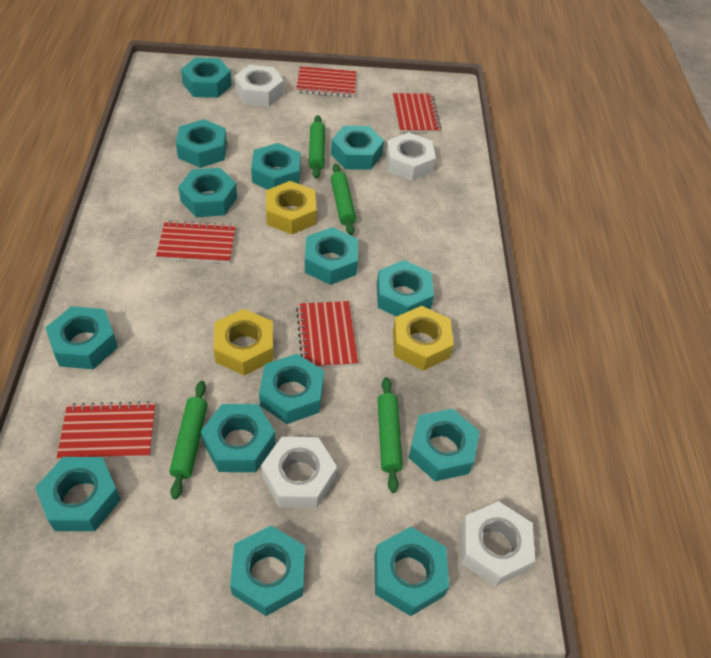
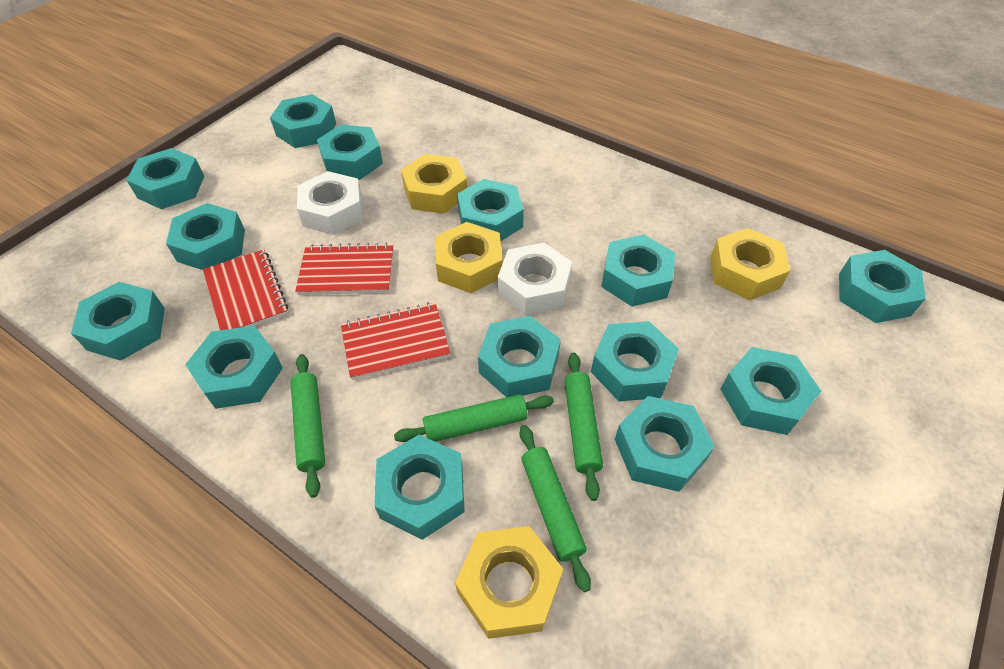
red notebook: 5 -> 3
white nut: 4 -> 2
yellow nut: 3 -> 4

